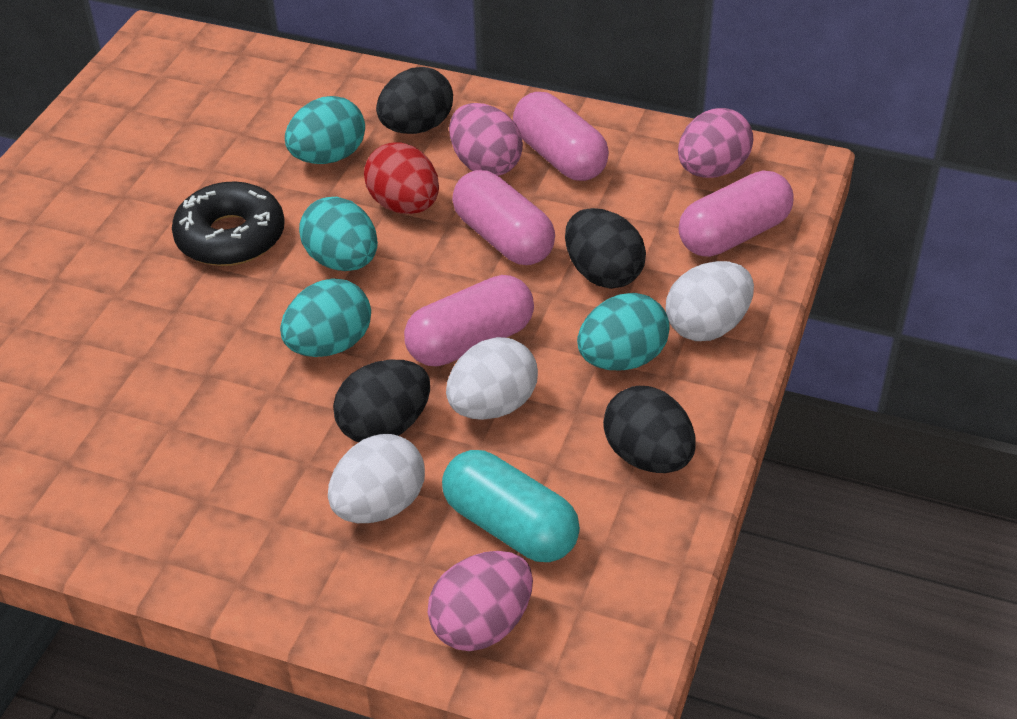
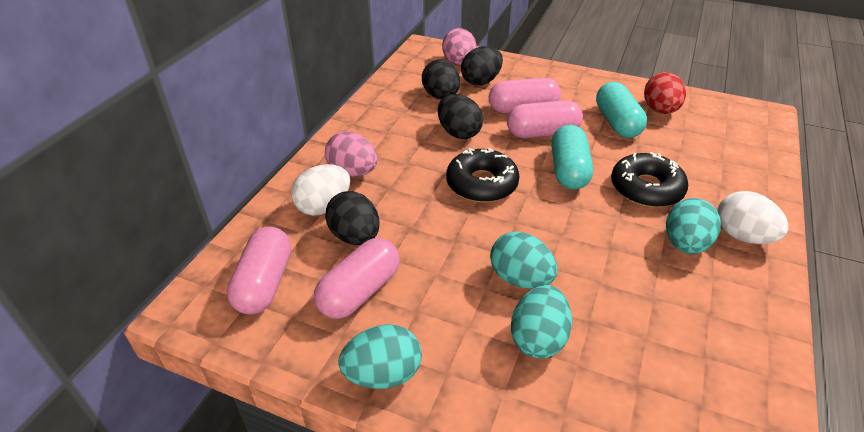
black donut: 1 -> 2
pink egg: 3 -> 2
turquoise capsule: 1 -> 2
white egg: 3 -> 2

